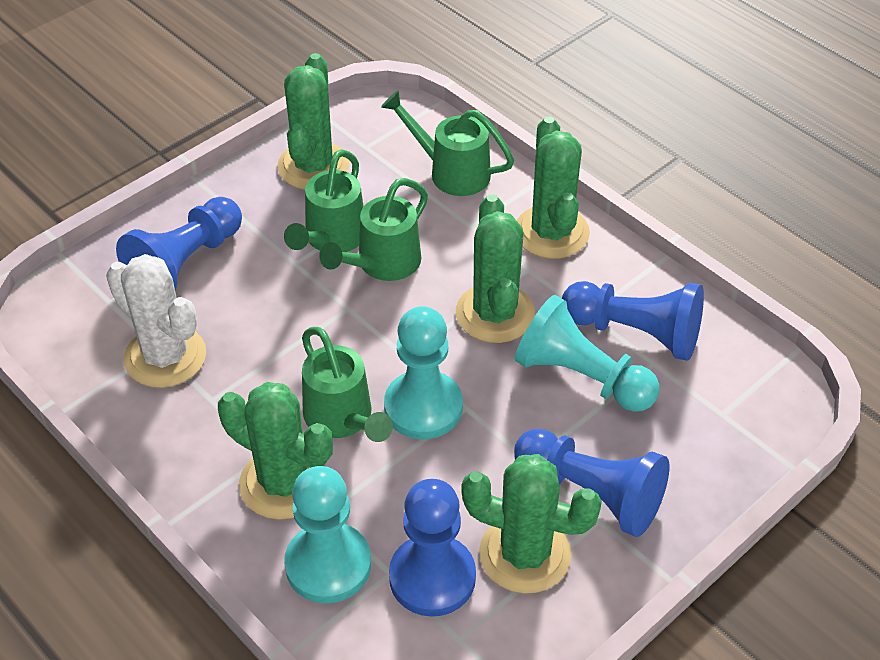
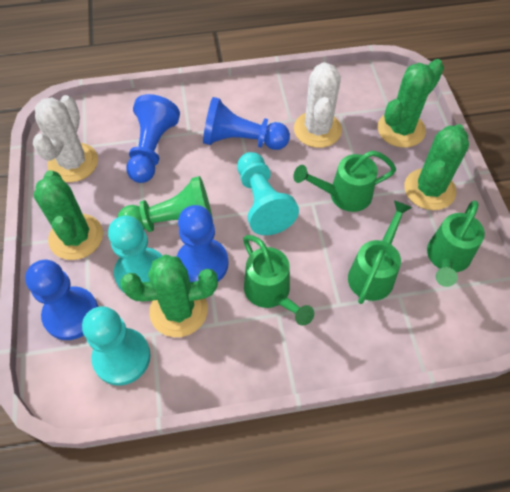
green cactus: 5 -> 4
green pawn: 0 -> 1
white cactus: 1 -> 2

